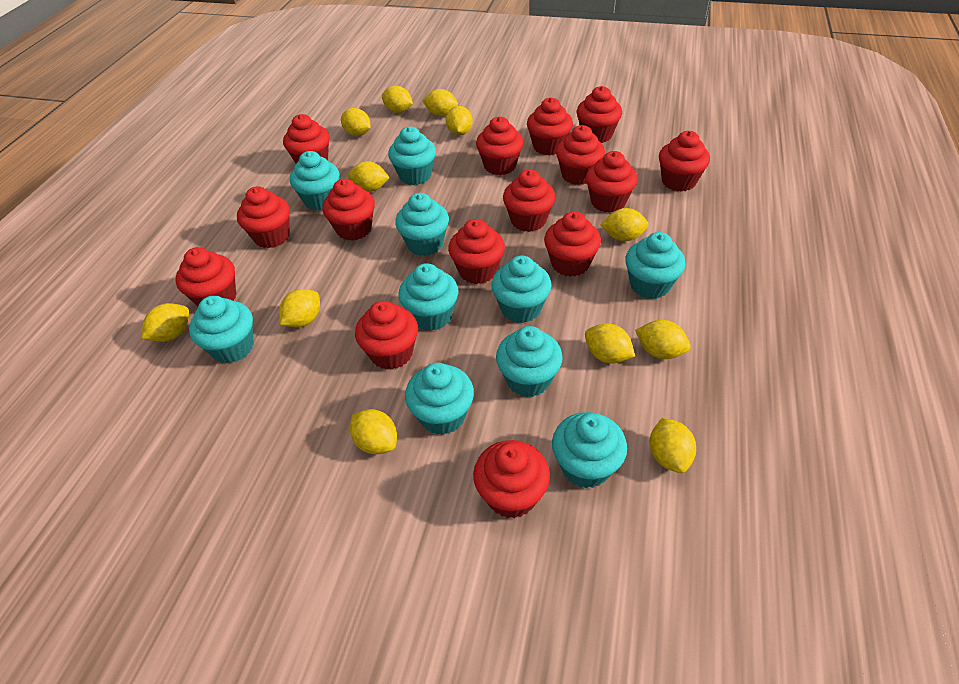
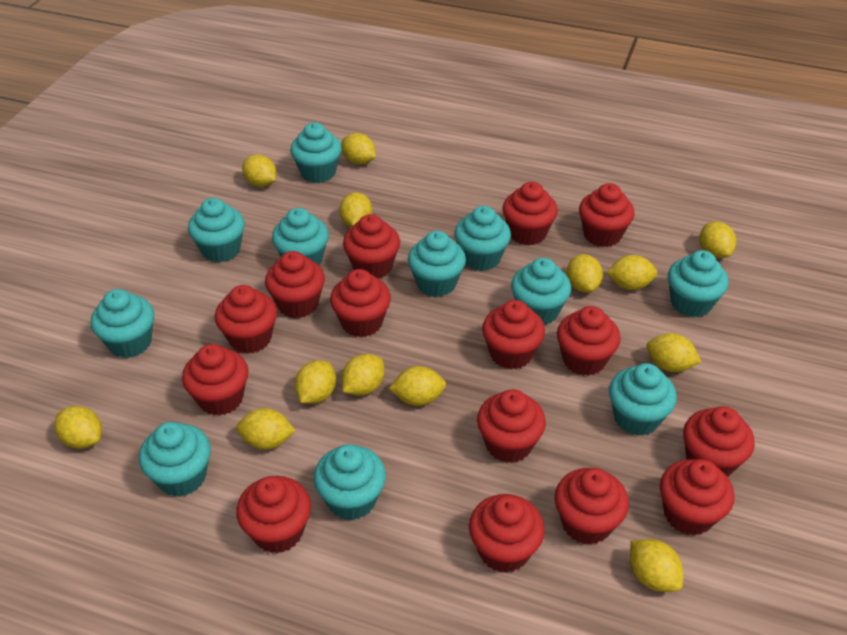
turquoise cupcake: 10 -> 11
yellow lemon: 12 -> 13

